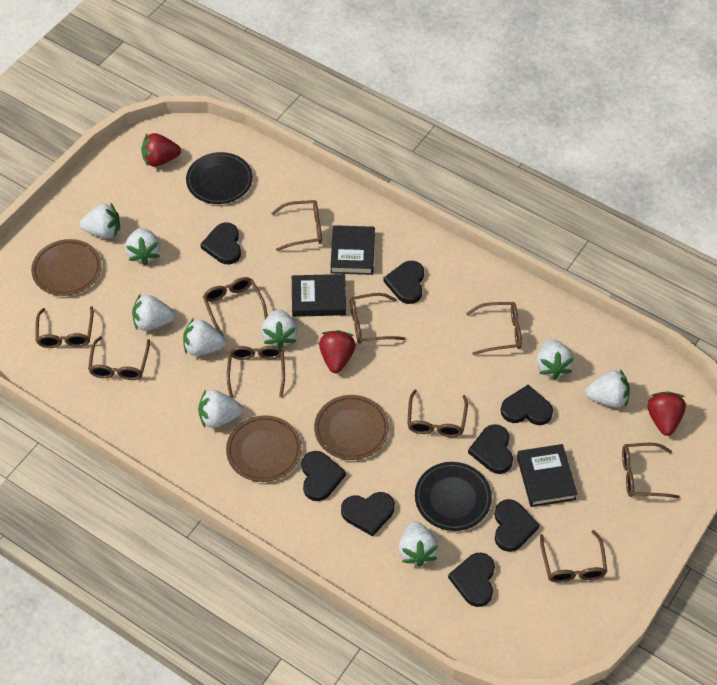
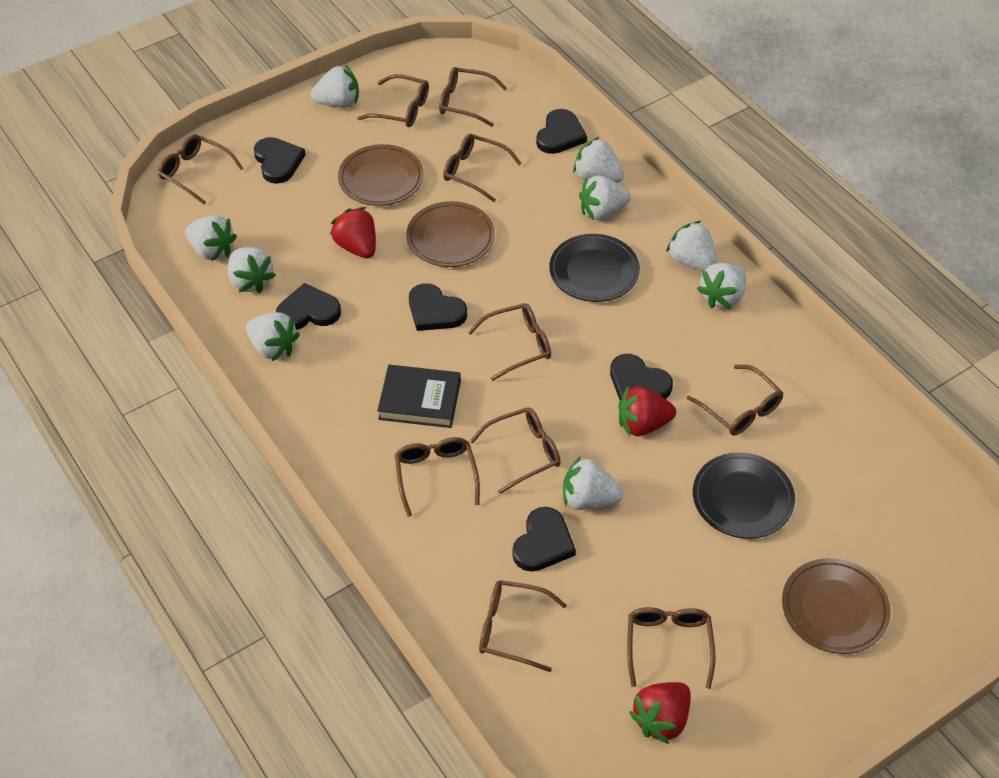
black book: 3 -> 1
black heart: 8 -> 6

